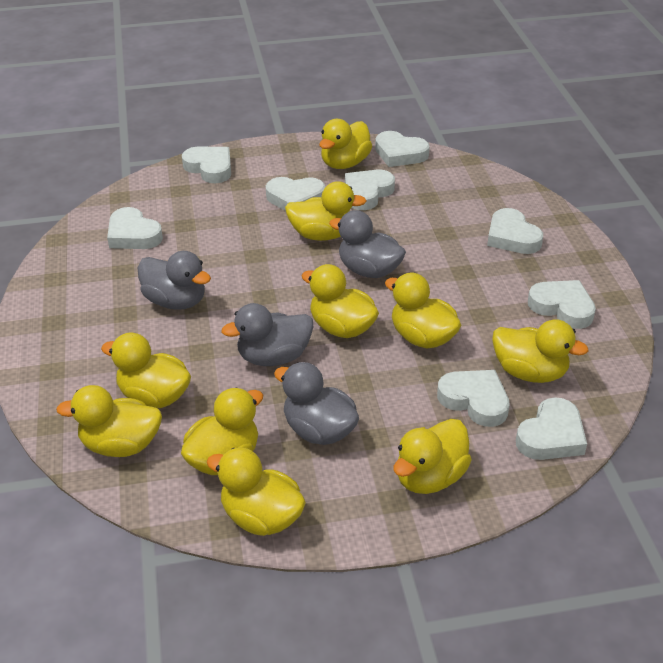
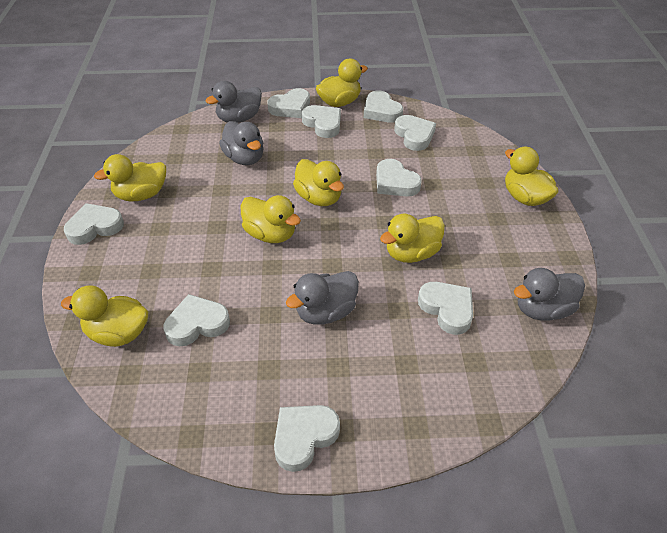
yellow duck: 10 -> 7

